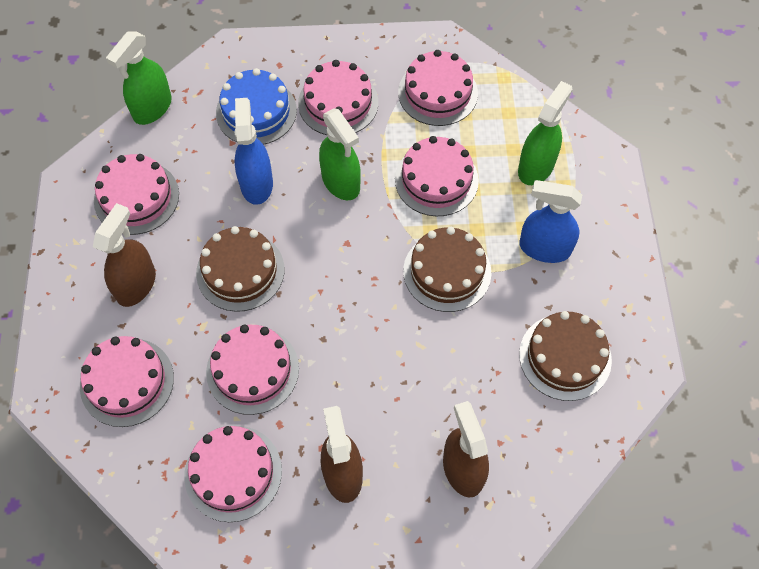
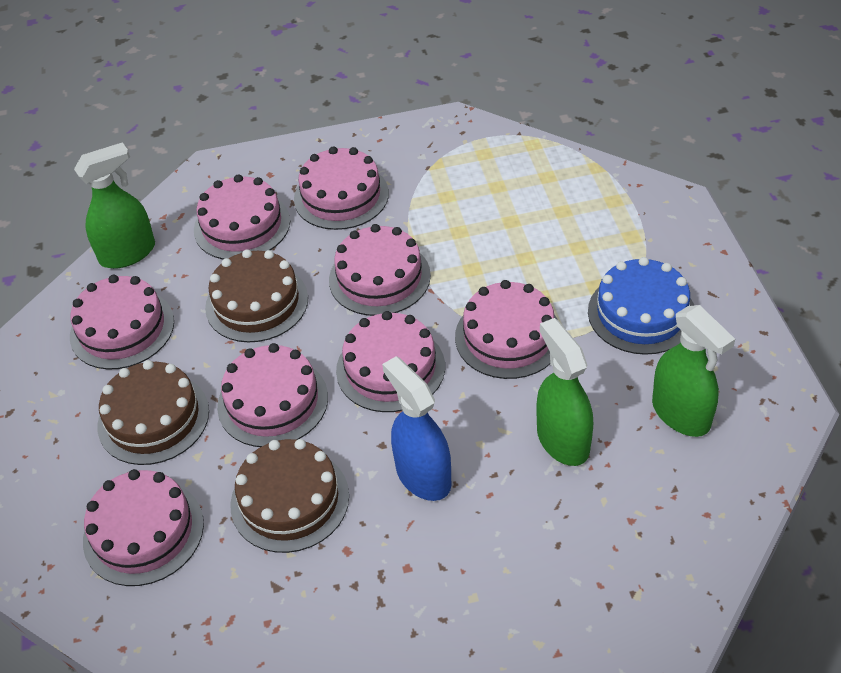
blue spray bottle: 2 -> 1
brown spray bottle: 3 -> 0
pink cake: 7 -> 8

